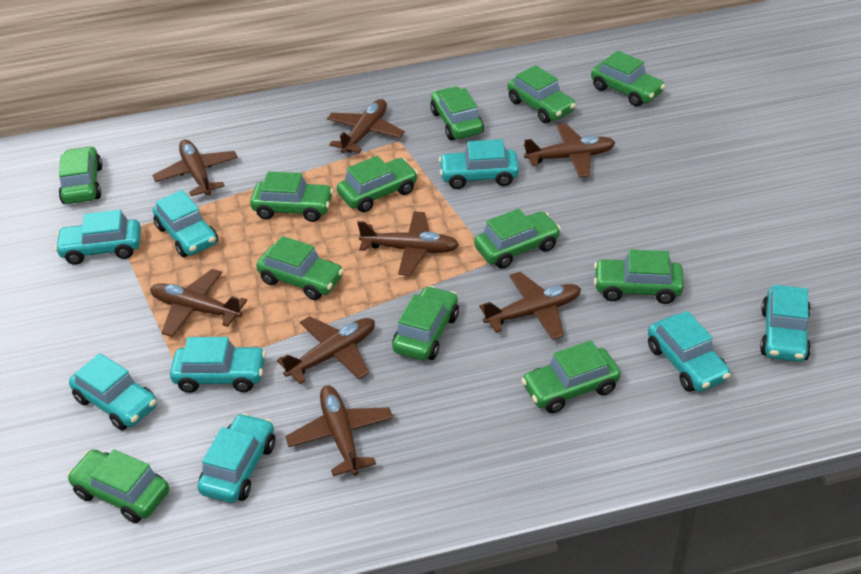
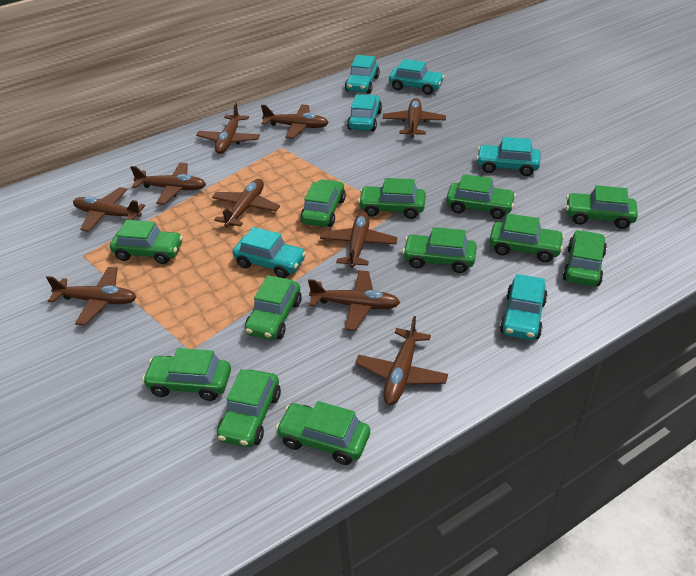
brown plane: 8 -> 10
turquoise car: 8 -> 6

